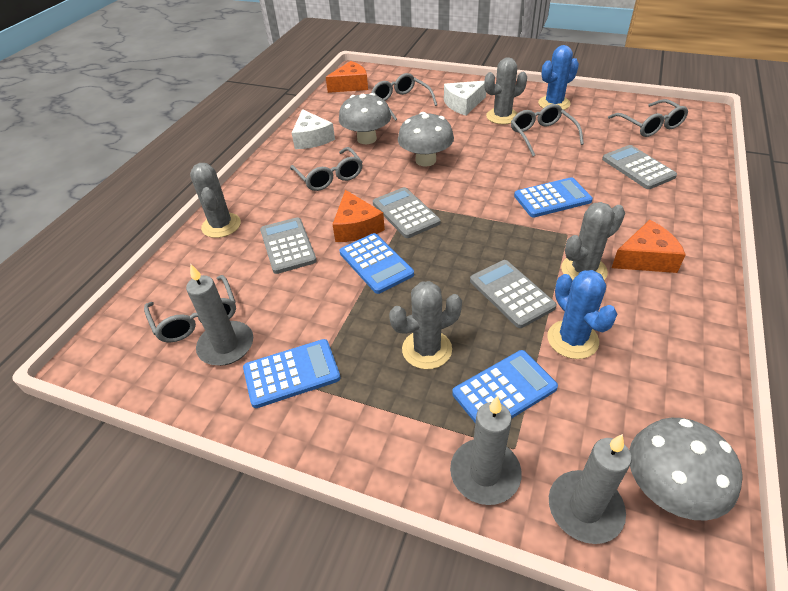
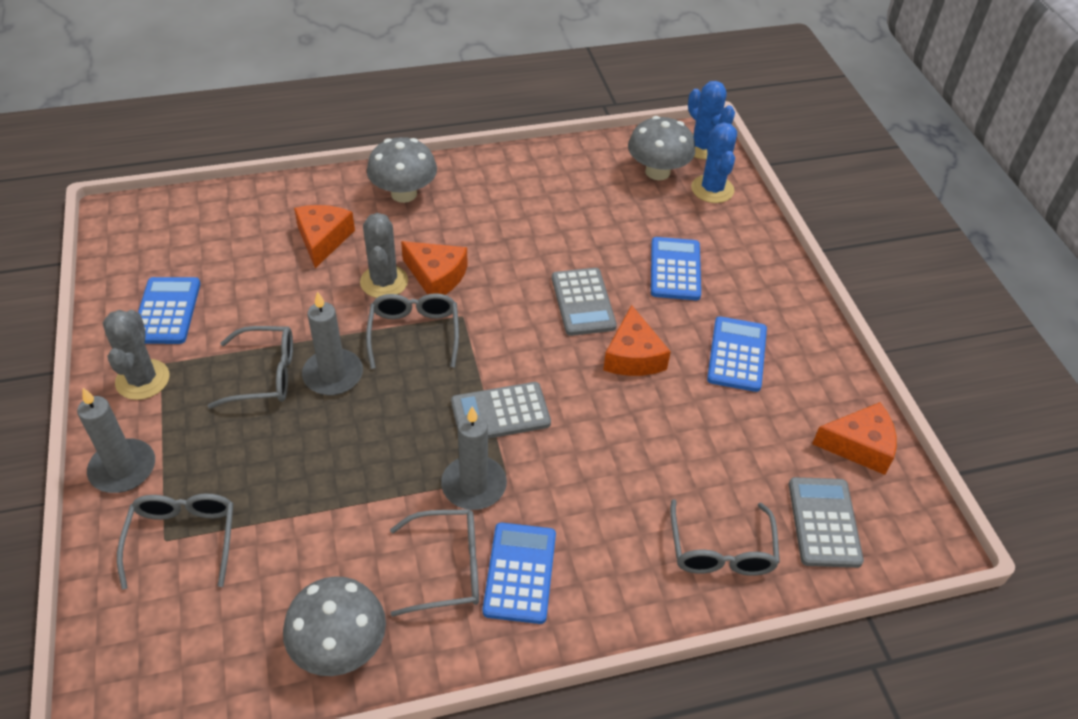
grey cactus: 4 -> 2
grey calculator: 4 -> 3
orange cheese: 3 -> 4
white cheese: 2 -> 0

